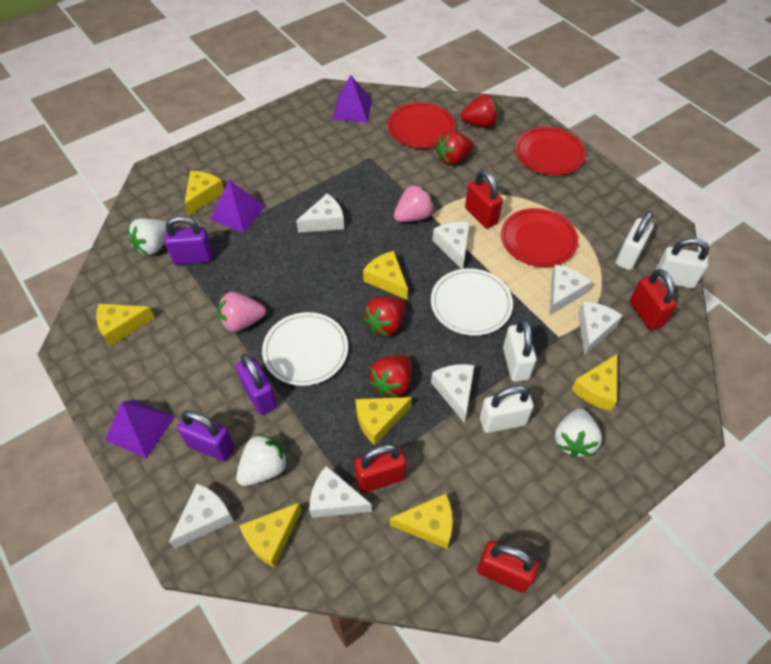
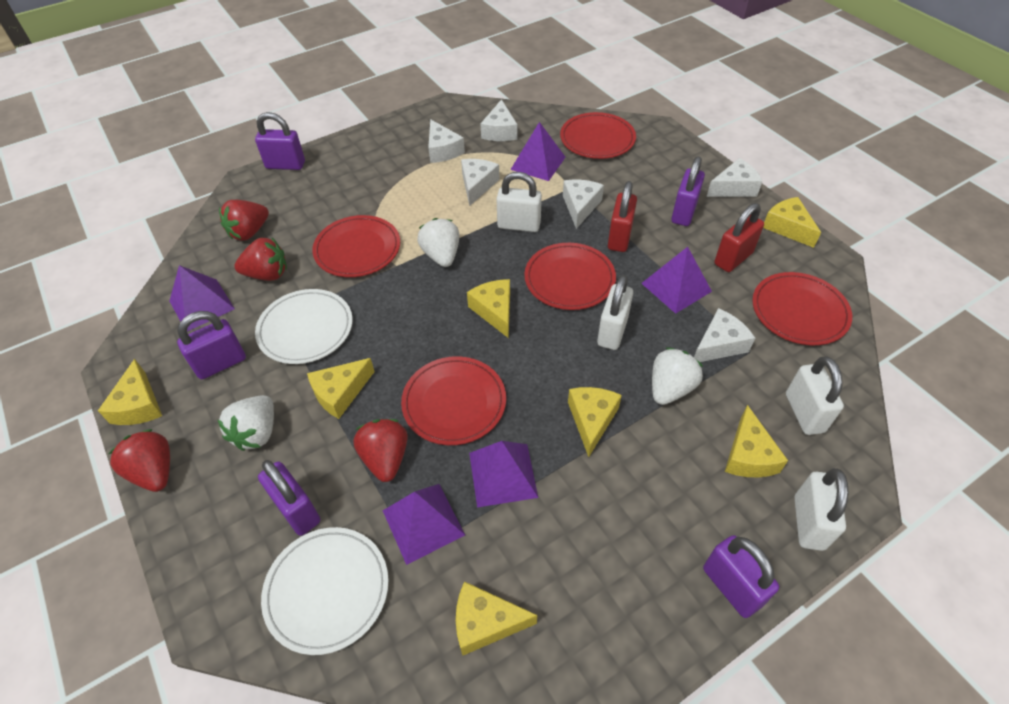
pink strawberry: 2 -> 0
purple padlock: 3 -> 5
purple pyramid: 3 -> 5
red padlock: 4 -> 2
red plate: 3 -> 5
white cheese: 7 -> 6

